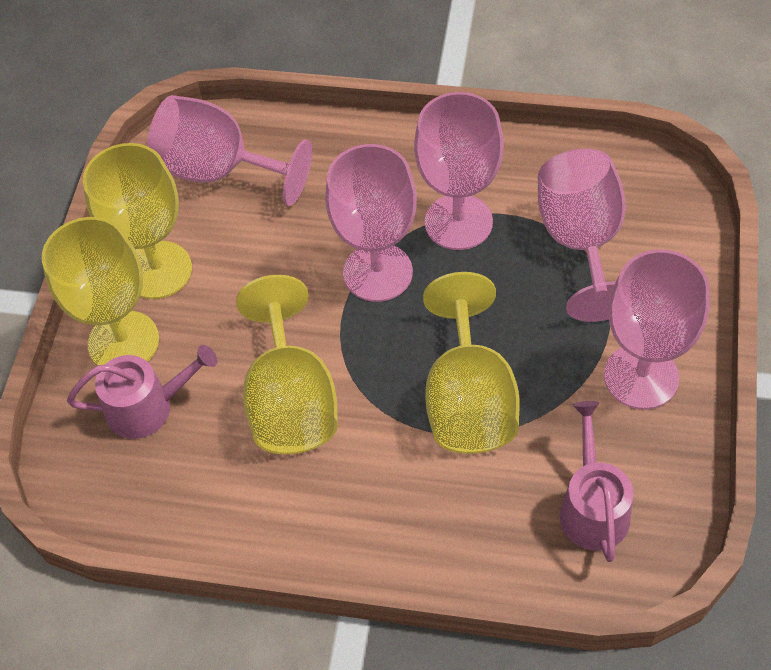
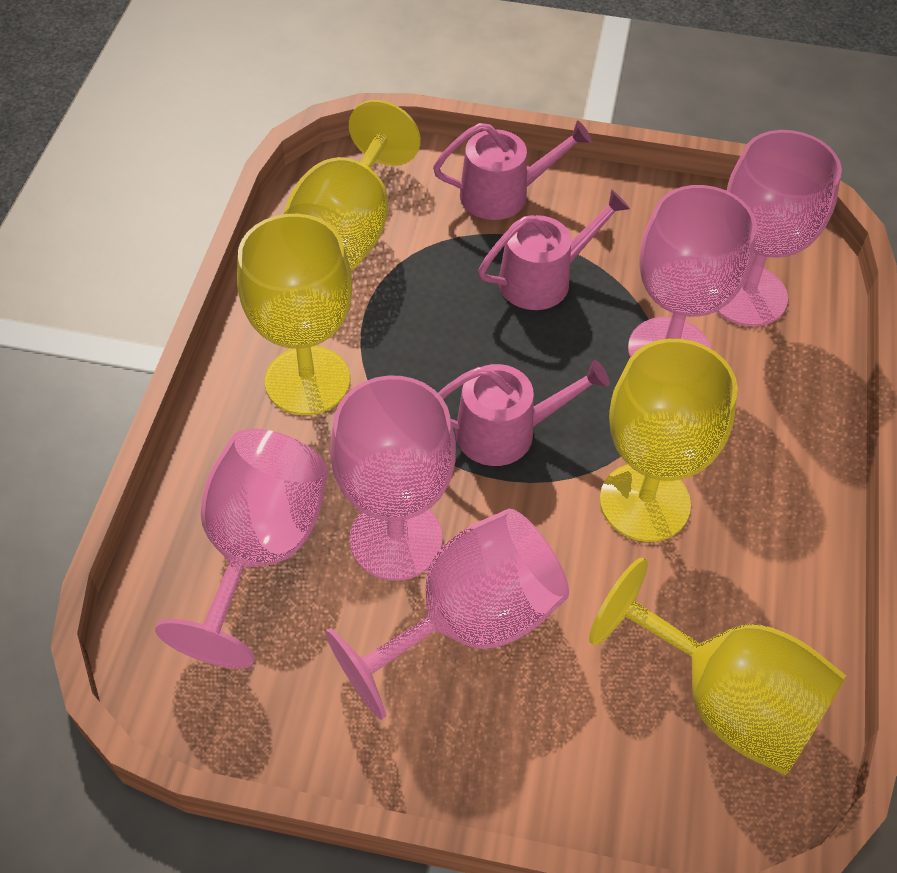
pink watering can: 2 -> 3

